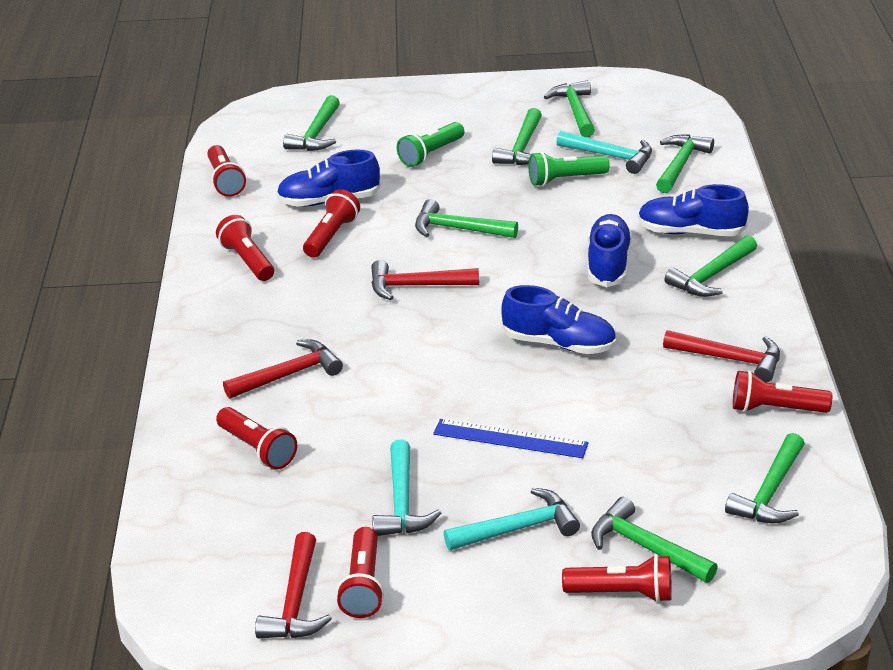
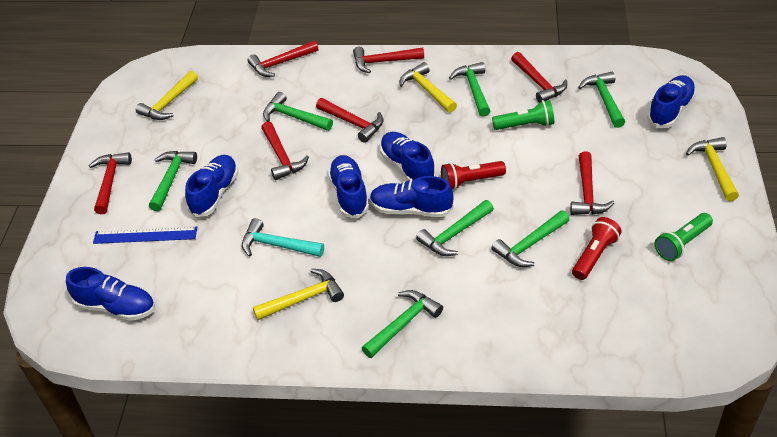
blue shoe: 4 -> 6
green hammer: 8 -> 7
red flashlight: 7 -> 2
red hammer: 4 -> 7
turquoise hammer: 3 -> 1
yellow hammer: 0 -> 4

